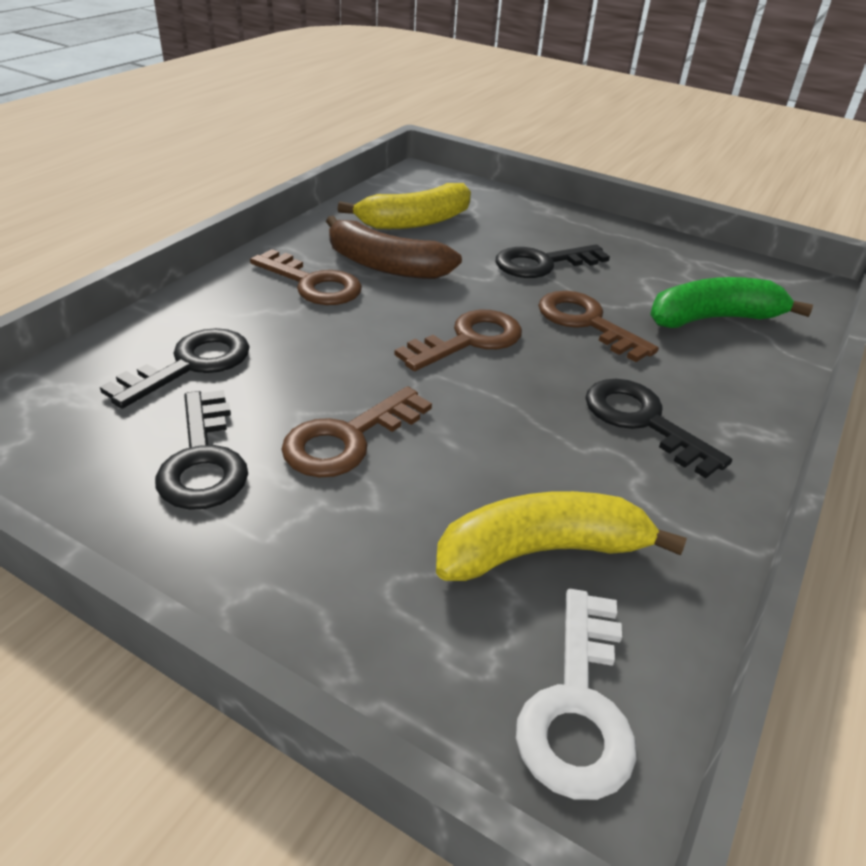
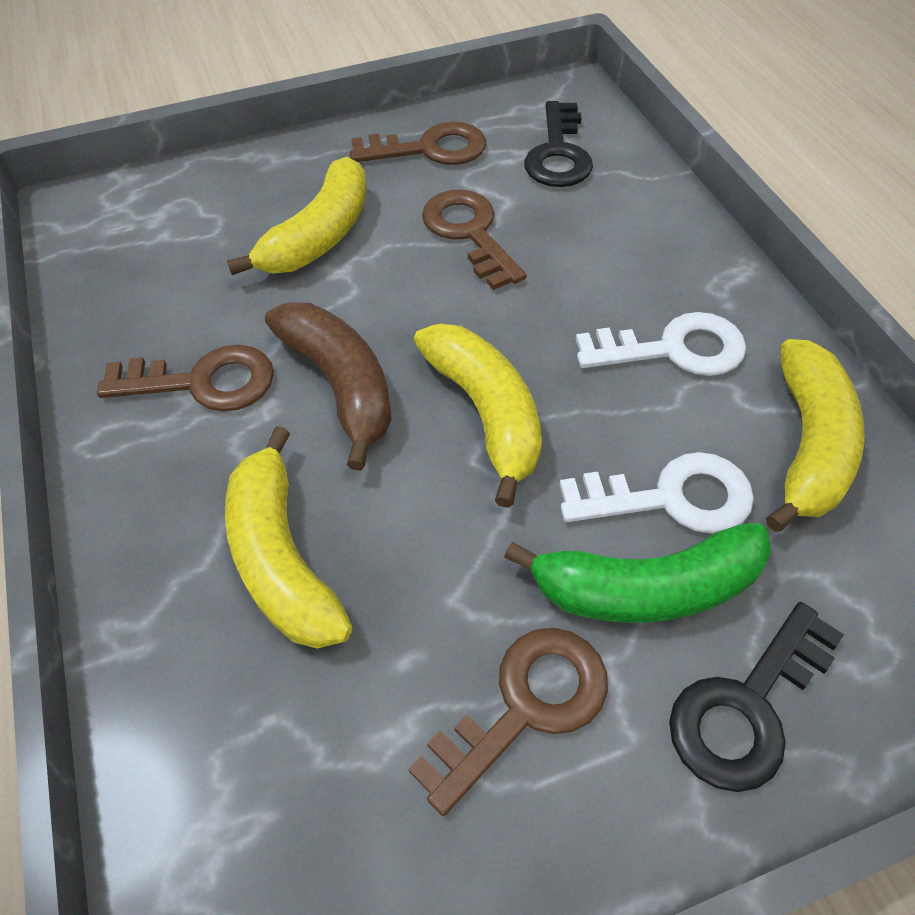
black key: 4 -> 2
white key: 1 -> 2
yellow banana: 2 -> 4

